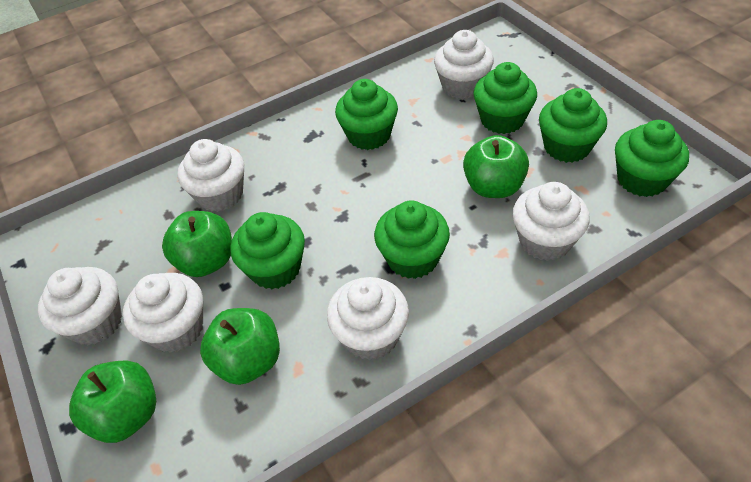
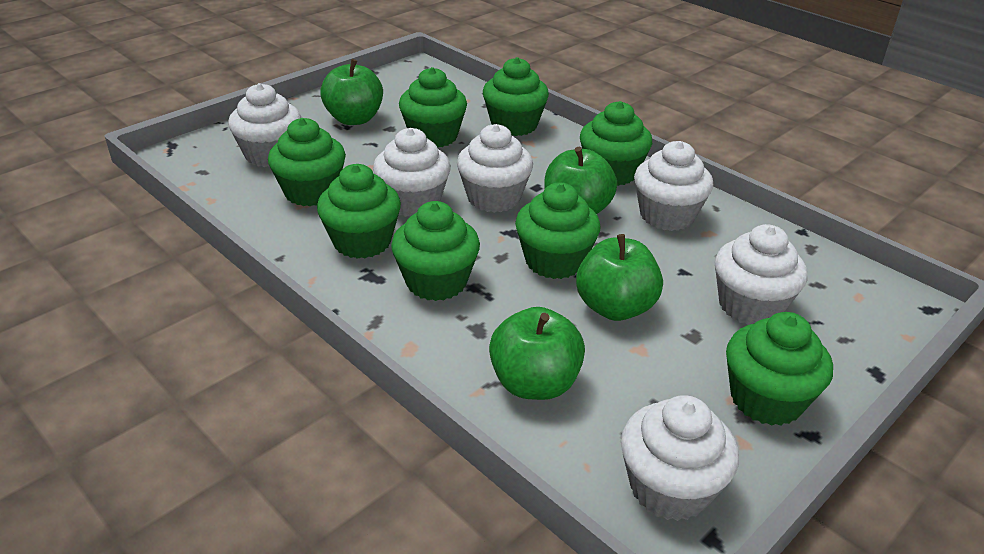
green cupcake: 6 -> 8

